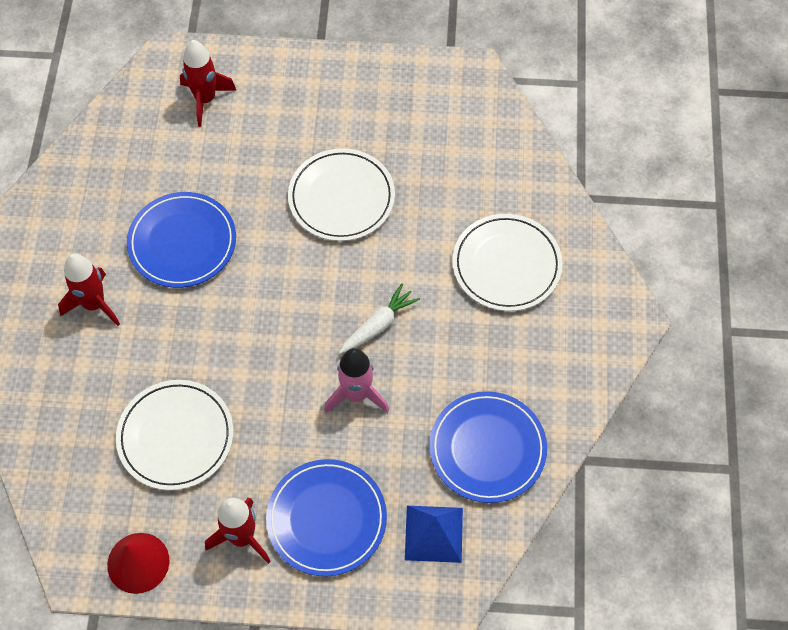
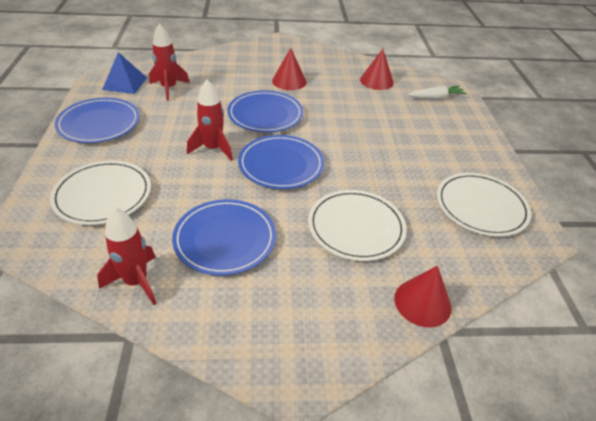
blue plate: 3 -> 4
pink rocket: 1 -> 0
red cone: 1 -> 3

